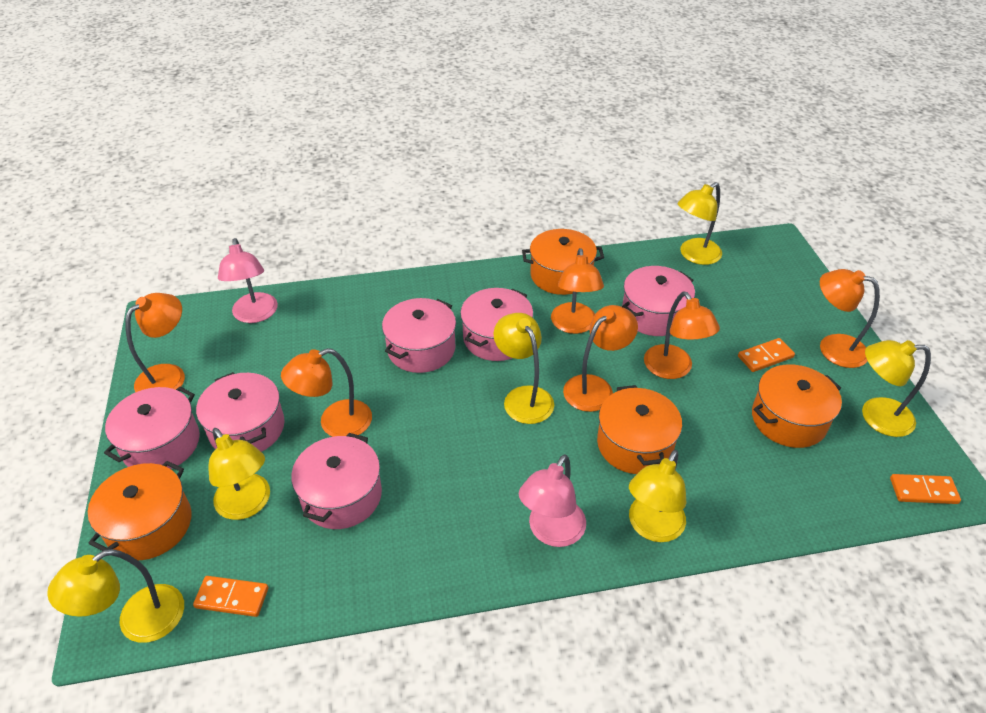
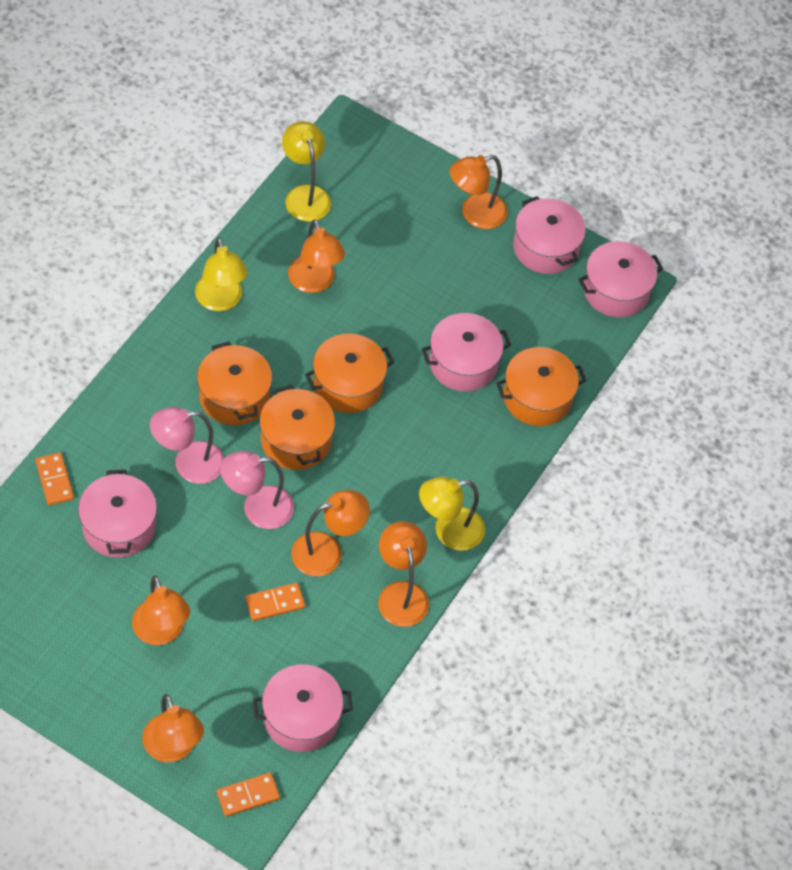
pink pot: 6 -> 5
yellow lamp: 6 -> 3

